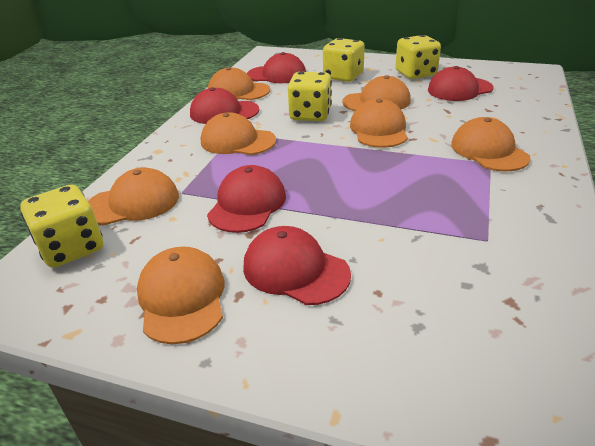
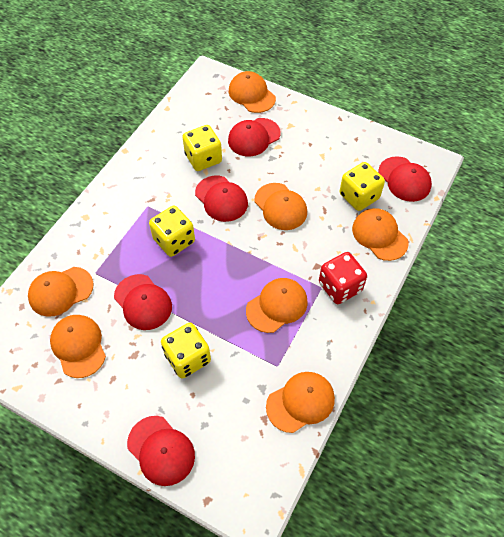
red dice: 0 -> 1

